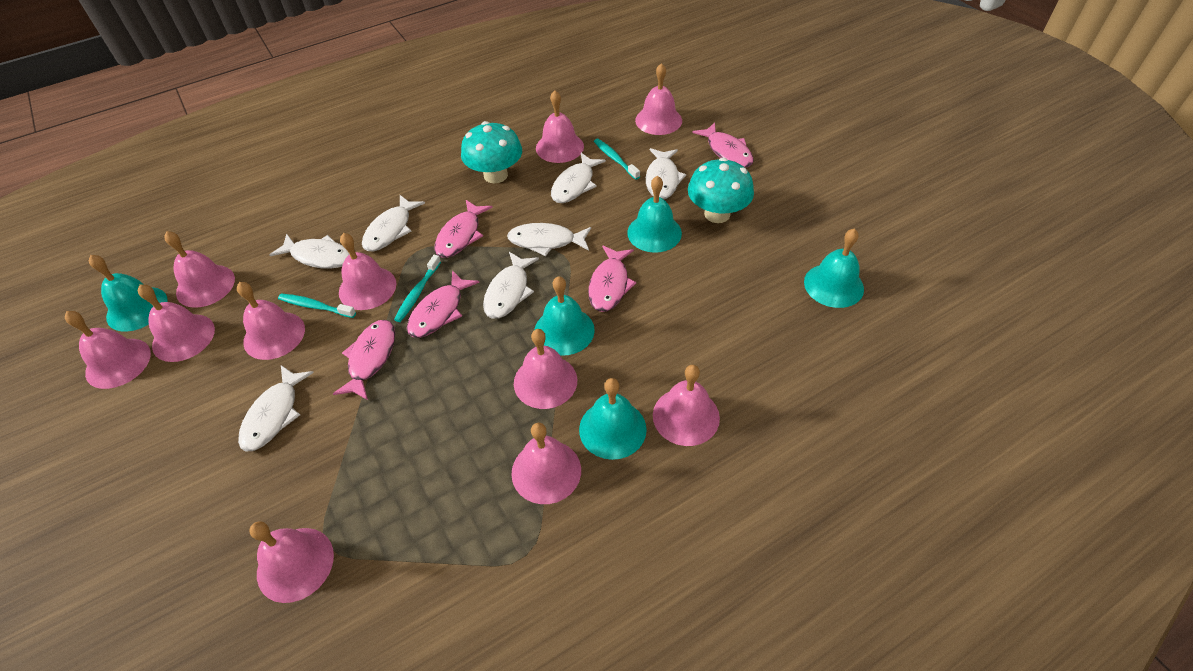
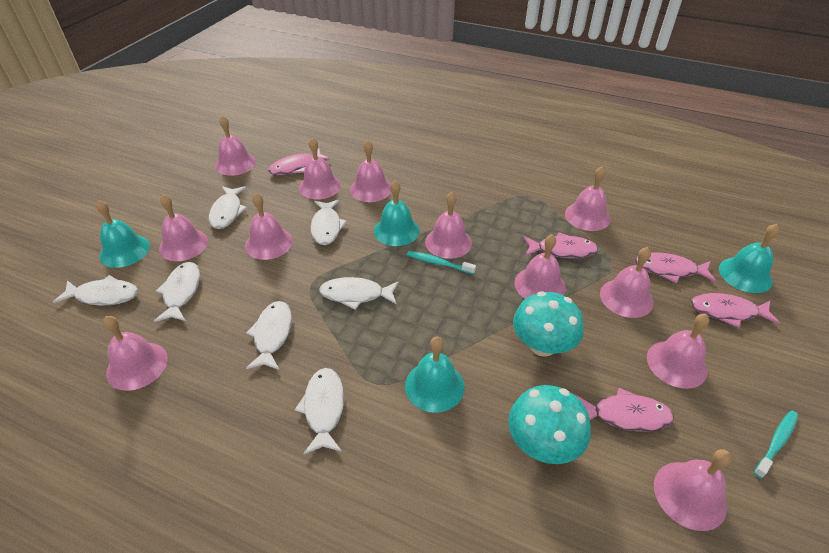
pink bell: 11 -> 12
turquoise bell: 5 -> 4
turquoise toothbrush: 3 -> 2

